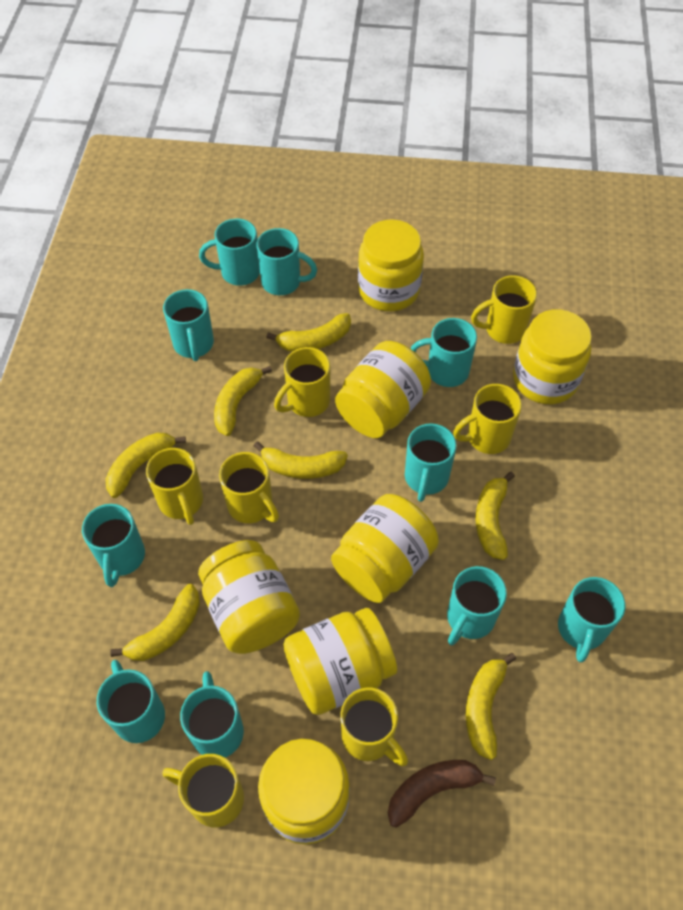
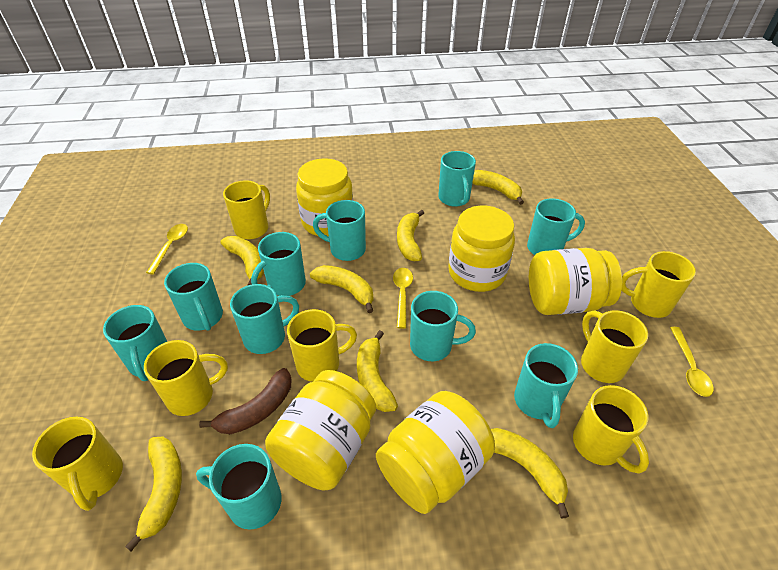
yellow jar: 7 -> 5
yellow spoon: 0 -> 3

